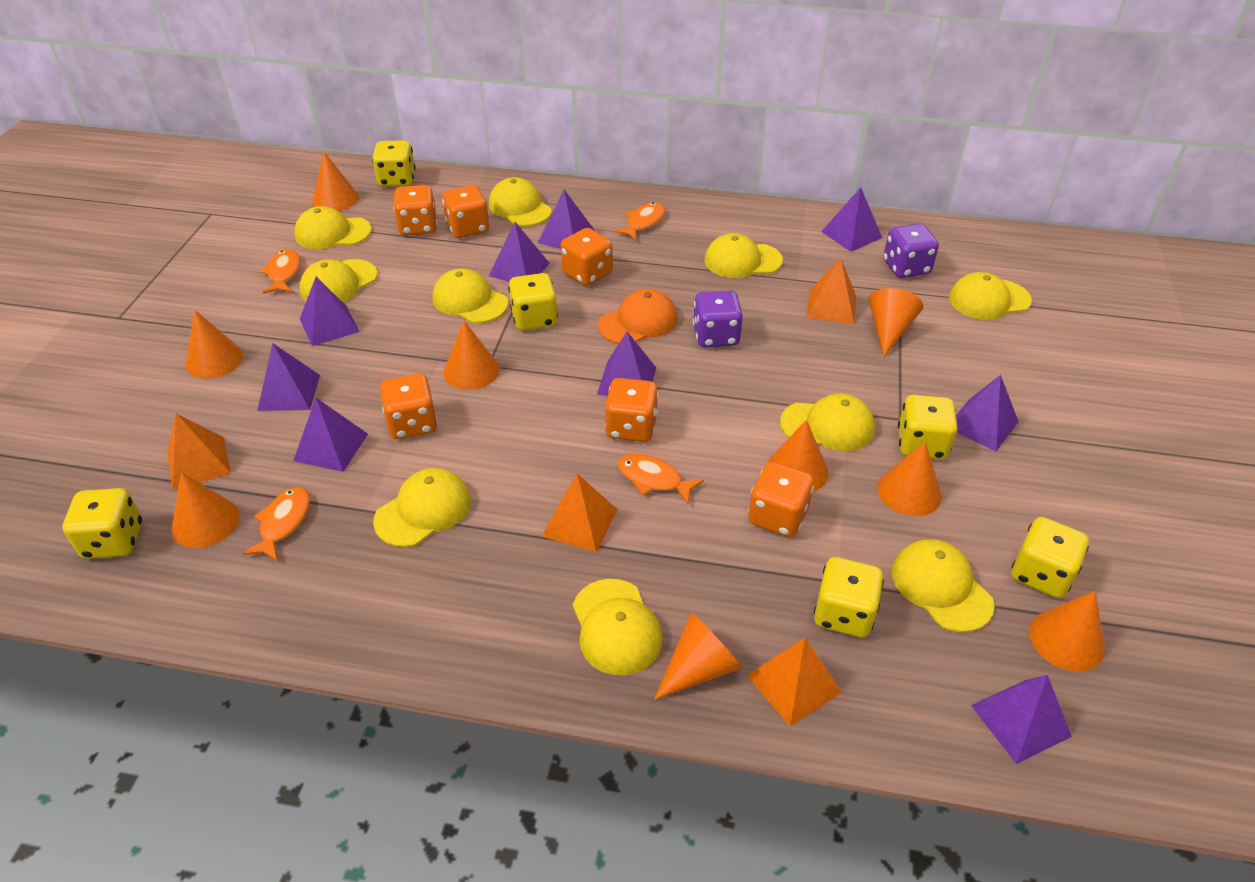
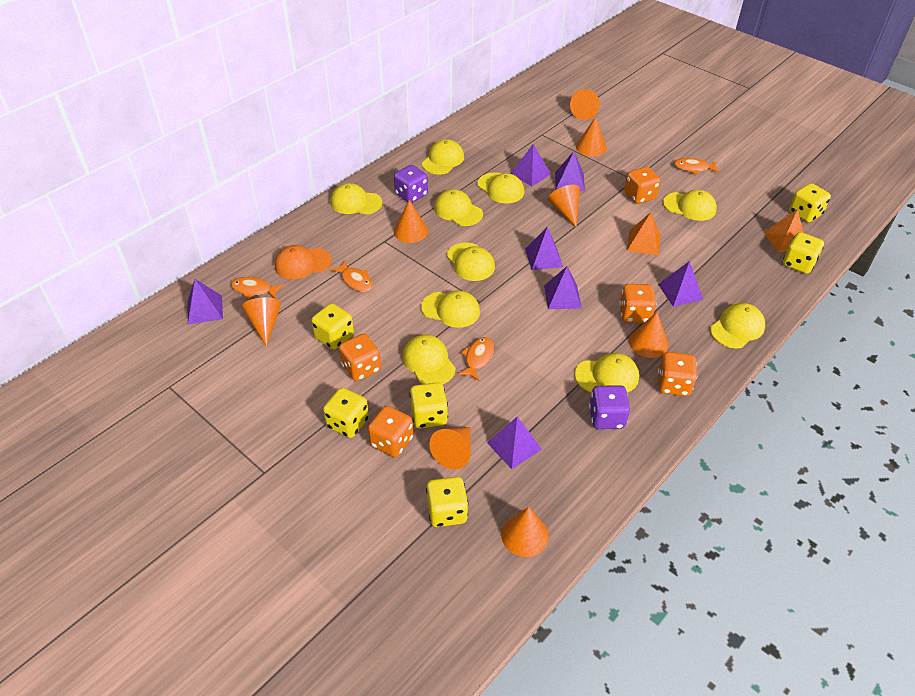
orange cone: 9 -> 8
orange dice: 6 -> 5
orange pyramid: 4 -> 2
purple pyramid: 9 -> 7

